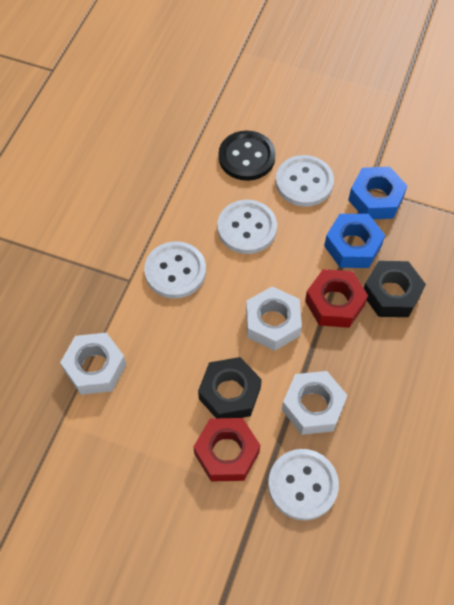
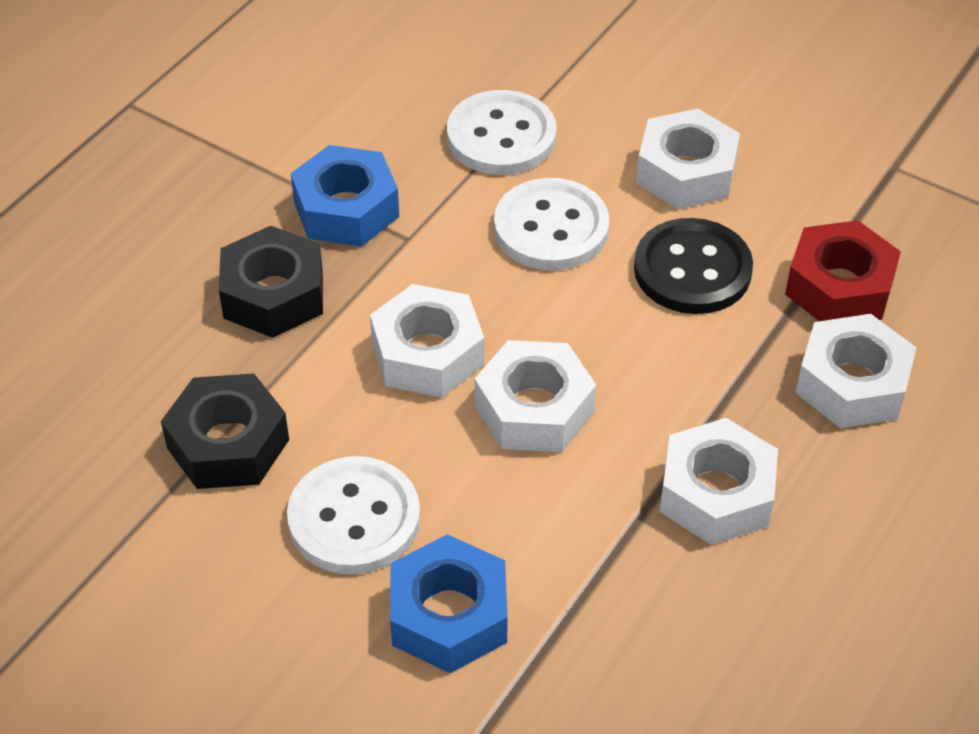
red nut: 2 -> 1
white button: 4 -> 3
white nut: 3 -> 5

